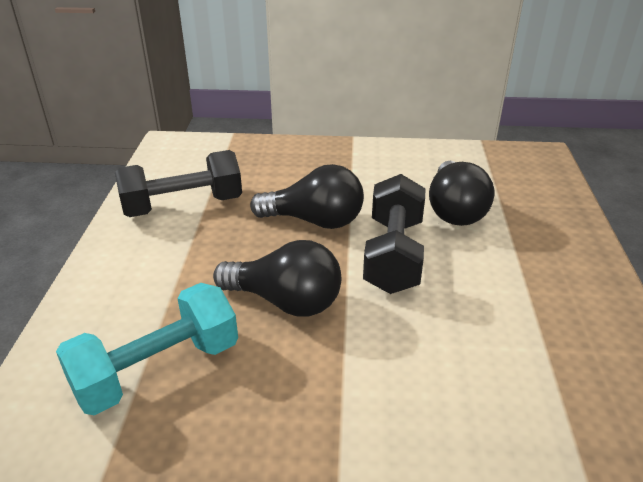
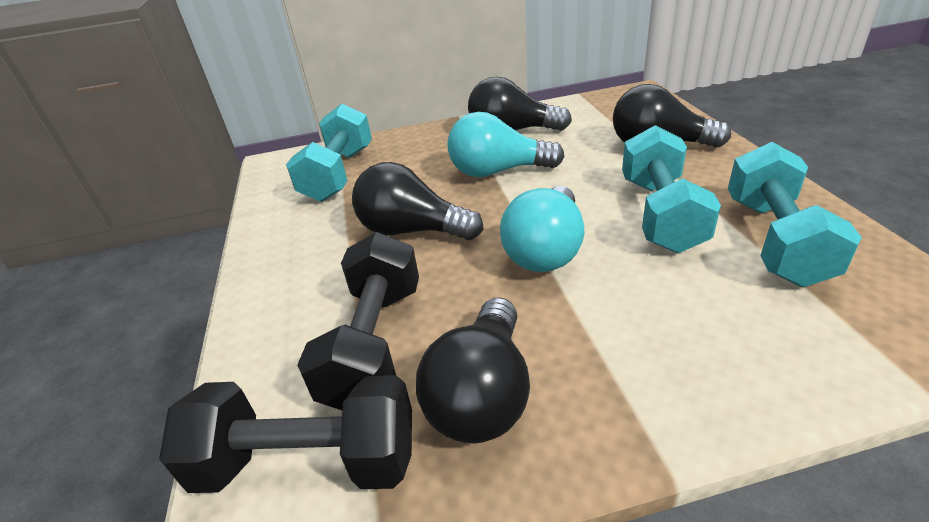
black light bulb: 3 -> 4
turquoise dumbbell: 1 -> 3
turquoise light bulb: 0 -> 2

